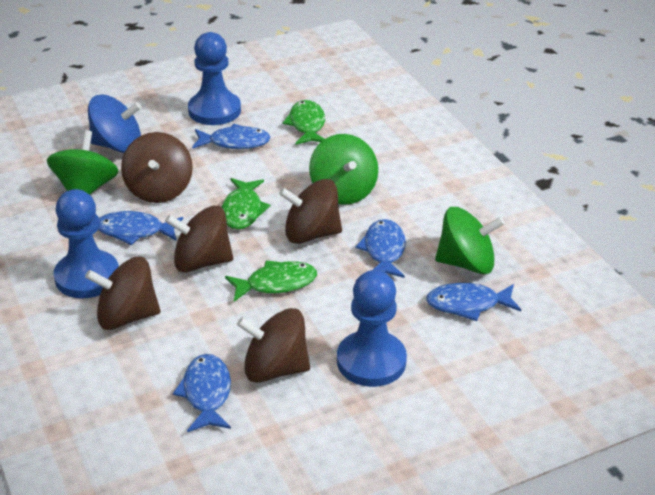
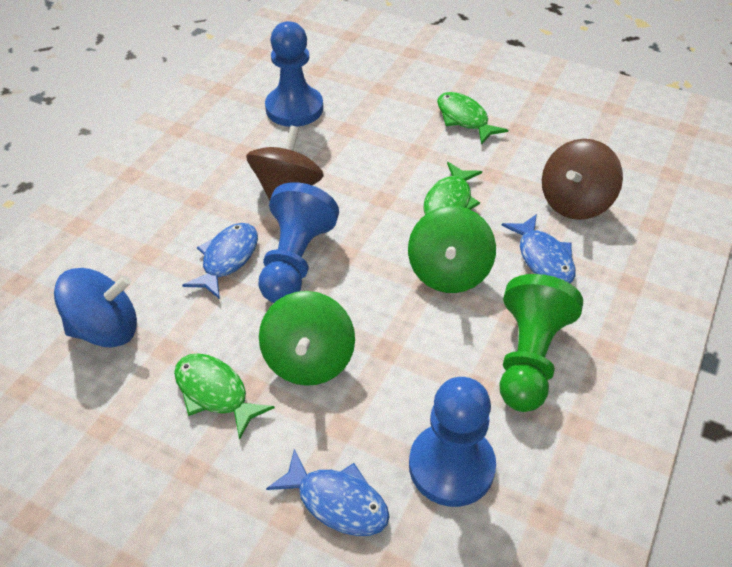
blue fish: 5 -> 3
brown spinning top: 5 -> 2
green pawn: 0 -> 1
green spinning top: 3 -> 2

